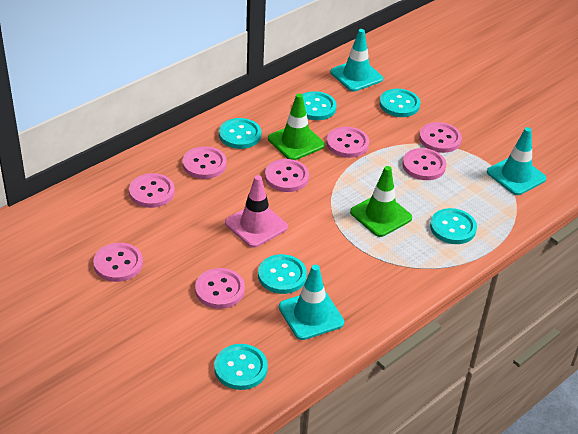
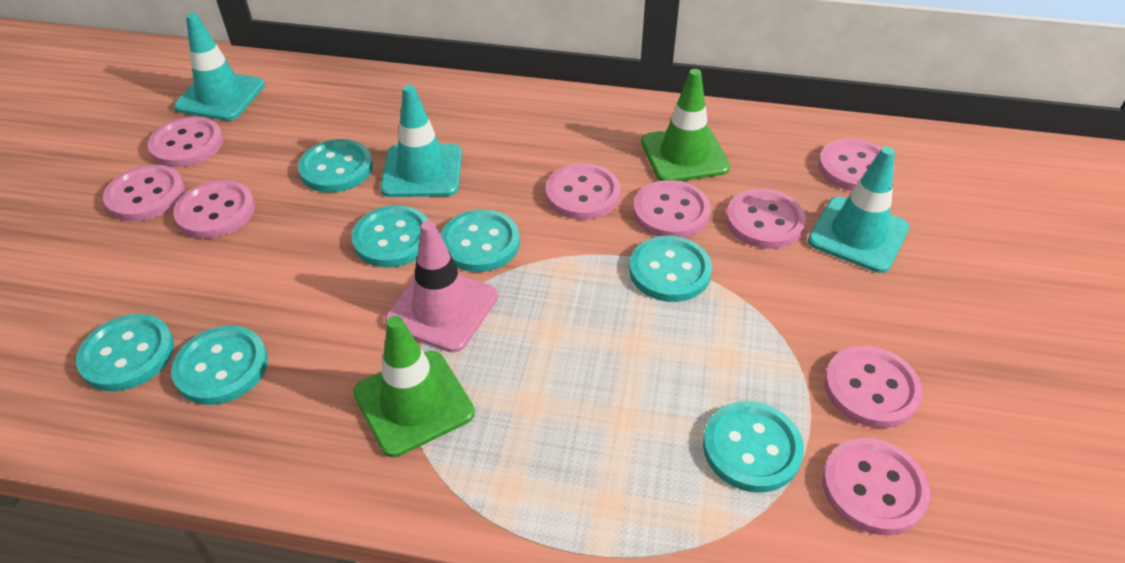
pink button: 8 -> 9
turquoise button: 6 -> 7

